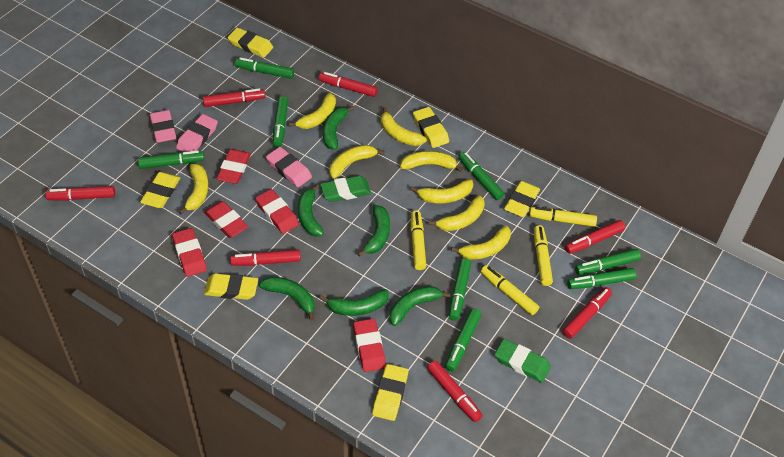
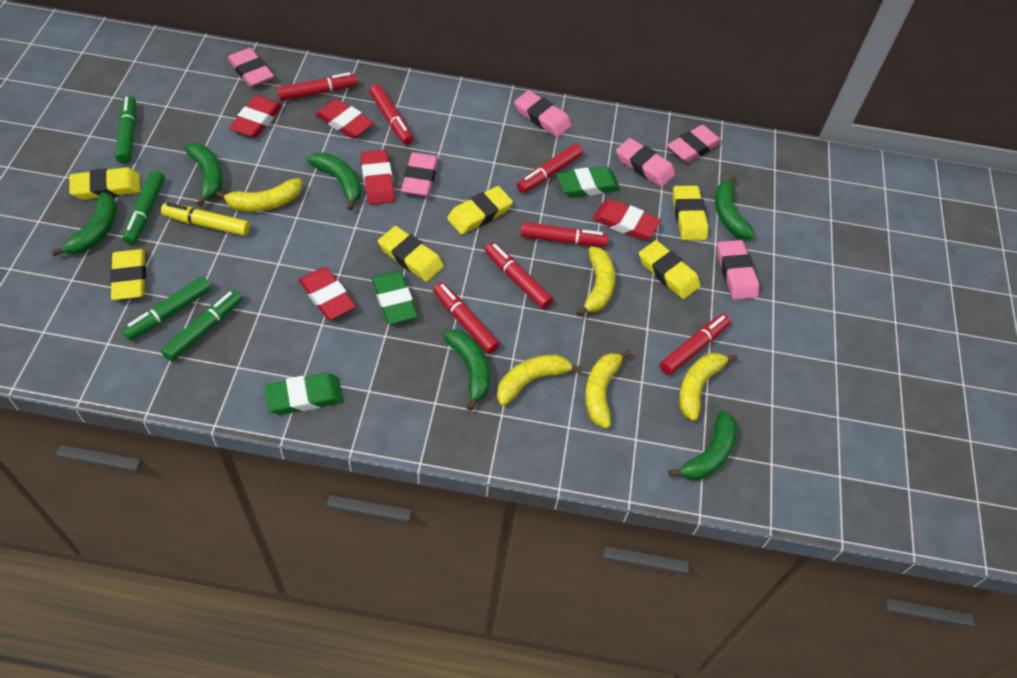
green eraser: 2 -> 3
green marker: 8 -> 4
pink eraser: 3 -> 6
yellow banana: 8 -> 5
yellow marker: 4 -> 1

